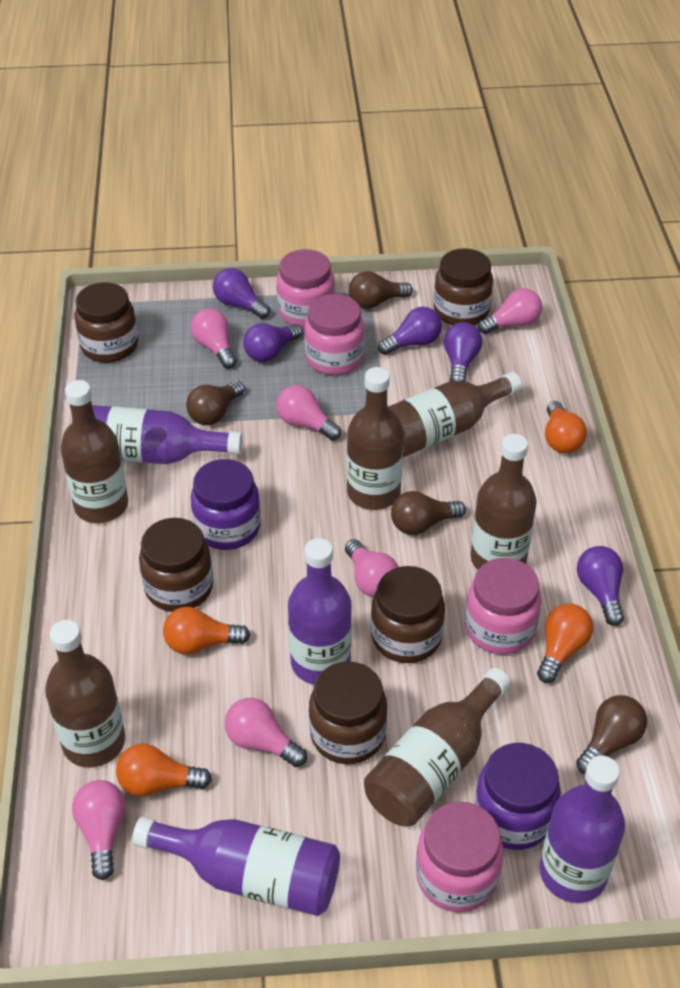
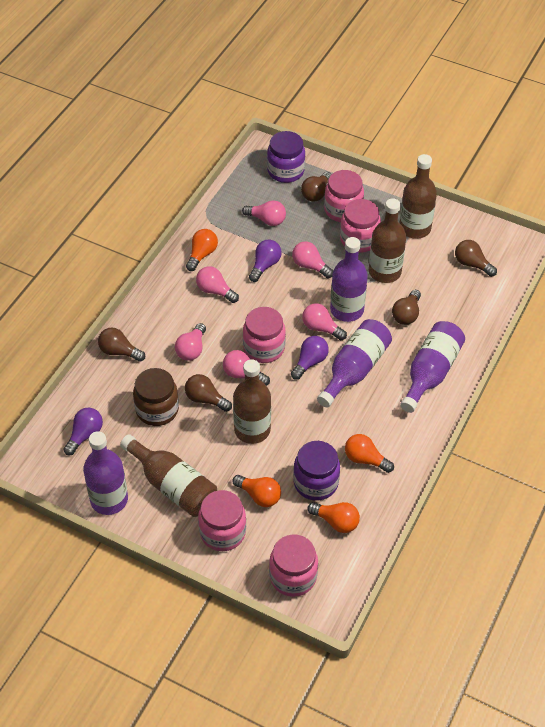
brown bottle: 6 -> 4
brown jar: 5 -> 1
brown light bulb: 4 -> 5
pink jar: 4 -> 5
purple light bulb: 5 -> 3

